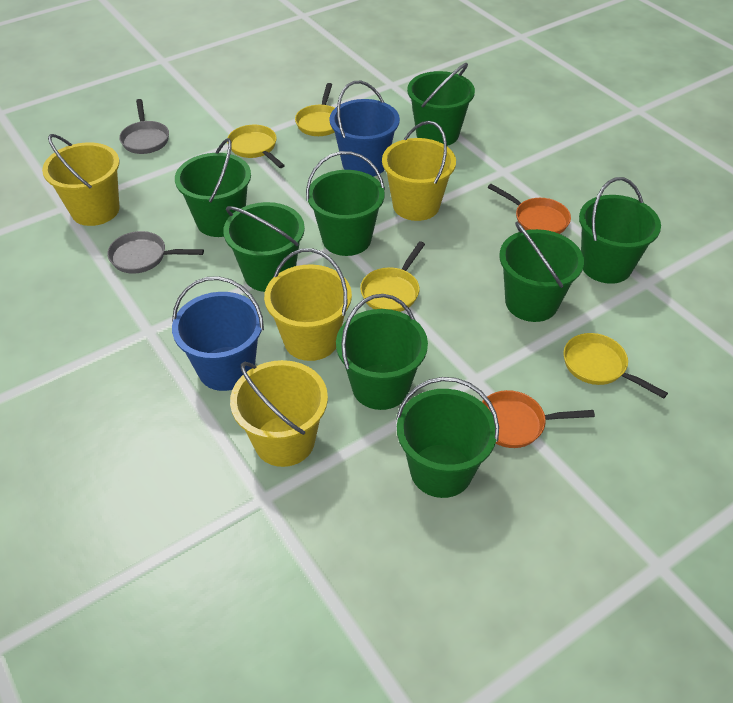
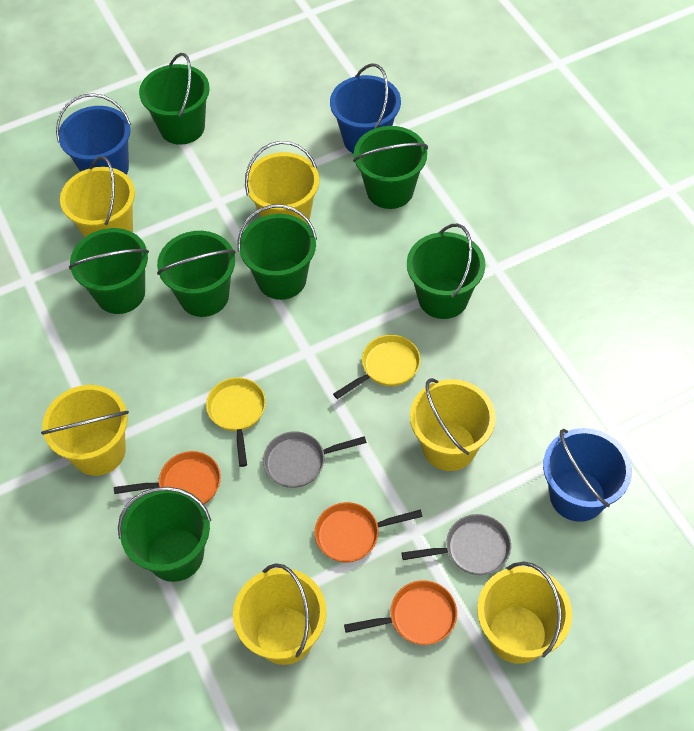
blue bucket: 2 -> 3
green bucket: 8 -> 7
orange pan: 2 -> 3
yellow bucket: 4 -> 6
yellow pan: 4 -> 2

